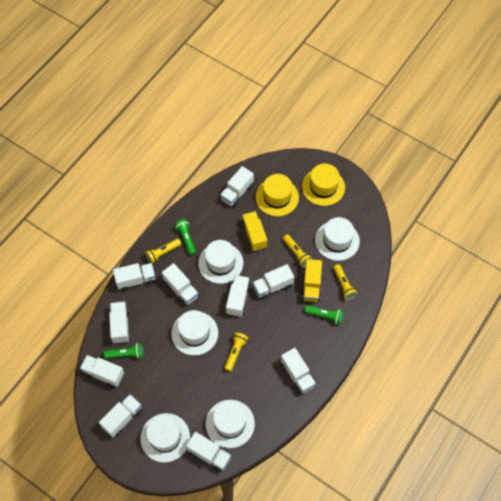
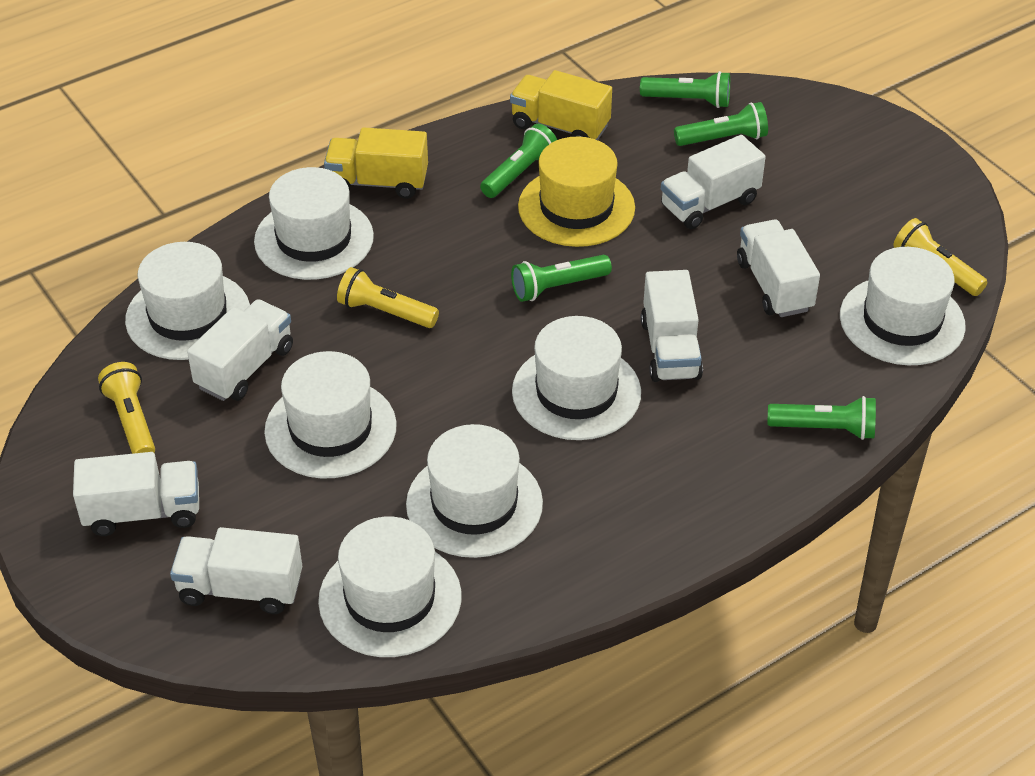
green flashlight: 3 -> 5
white hat: 5 -> 7
white truck: 10 -> 6
yellow flashlight: 4 -> 3
yellow hat: 2 -> 1

